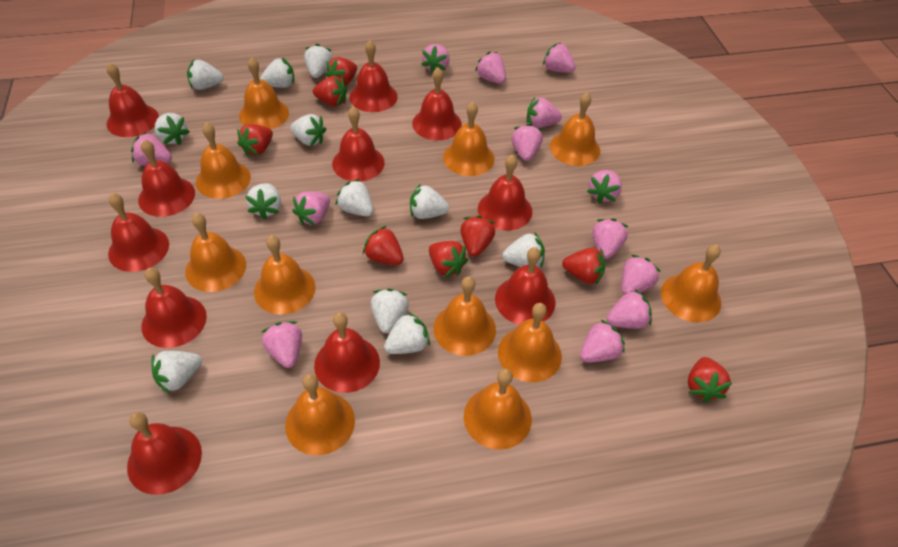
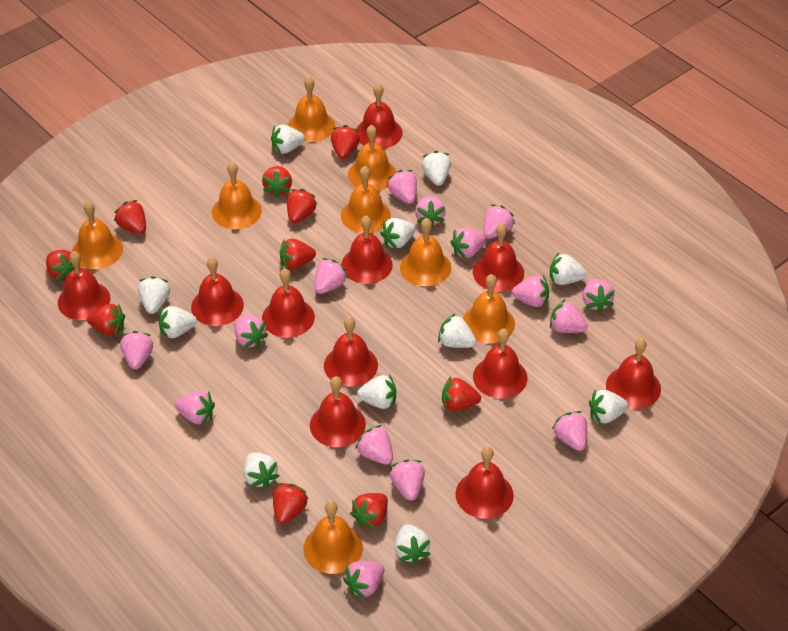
orange bell: 11 -> 8
pink strawberry: 13 -> 15
red strawberry: 8 -> 10
white strawberry: 12 -> 11

